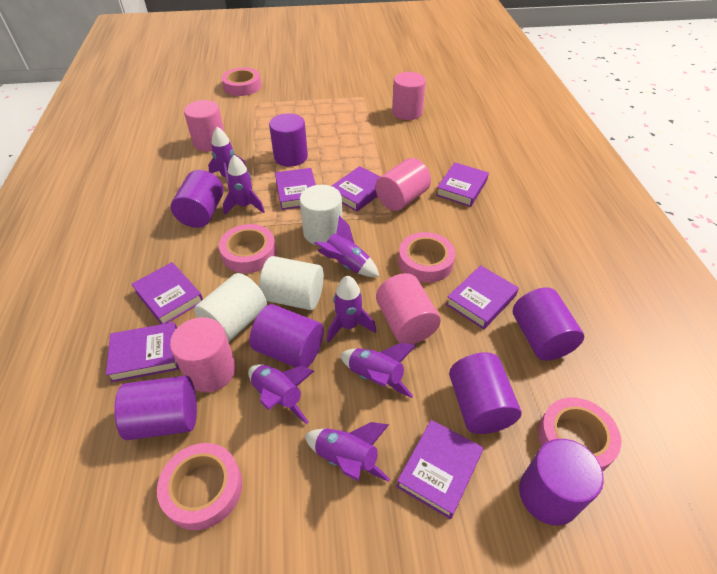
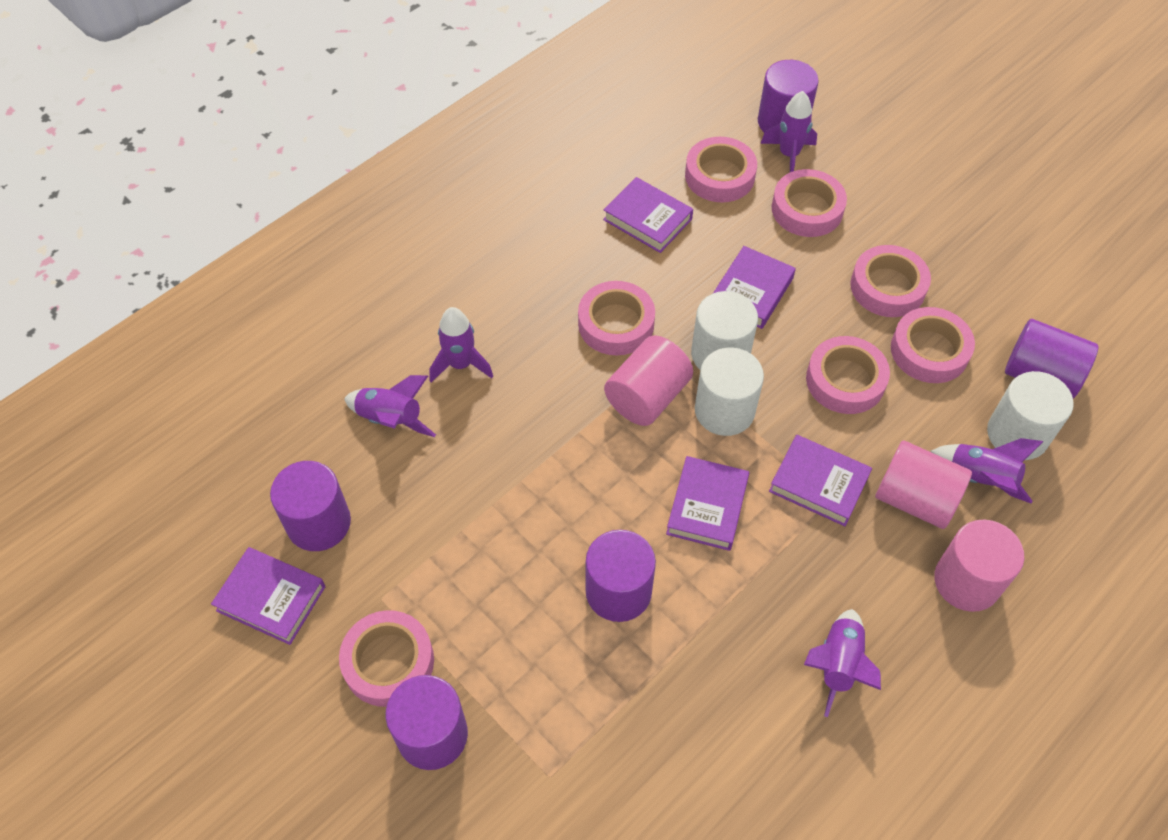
pink cylinder: 5 -> 3
pink tape: 5 -> 7
purple book: 7 -> 5
purple cylinder: 7 -> 5
purple rocket: 7 -> 5

